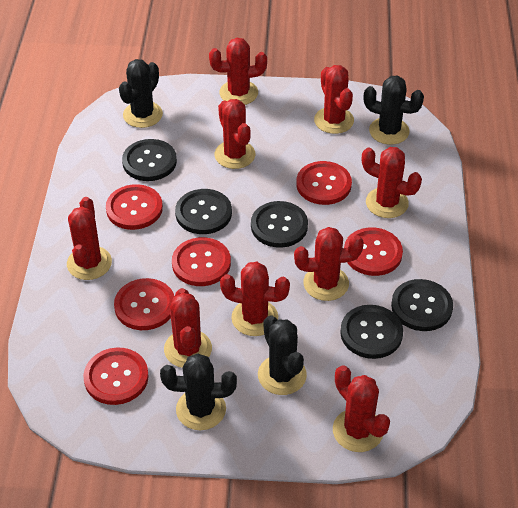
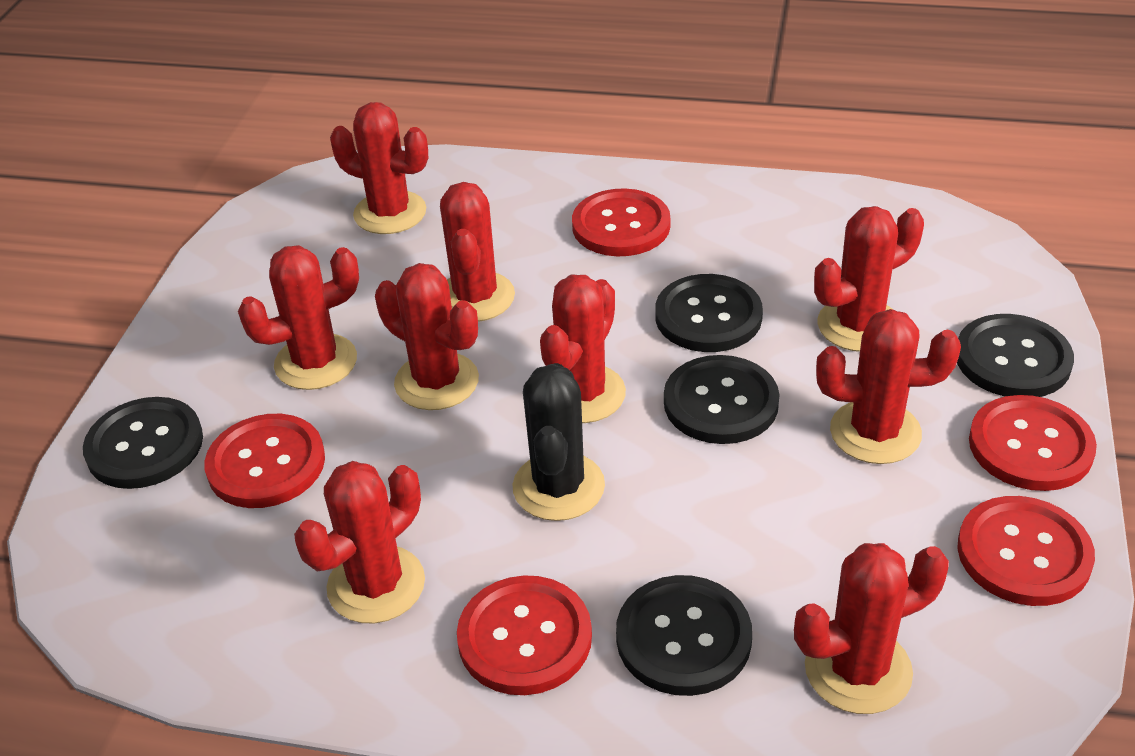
black cactus: 4 -> 1
red button: 6 -> 5

